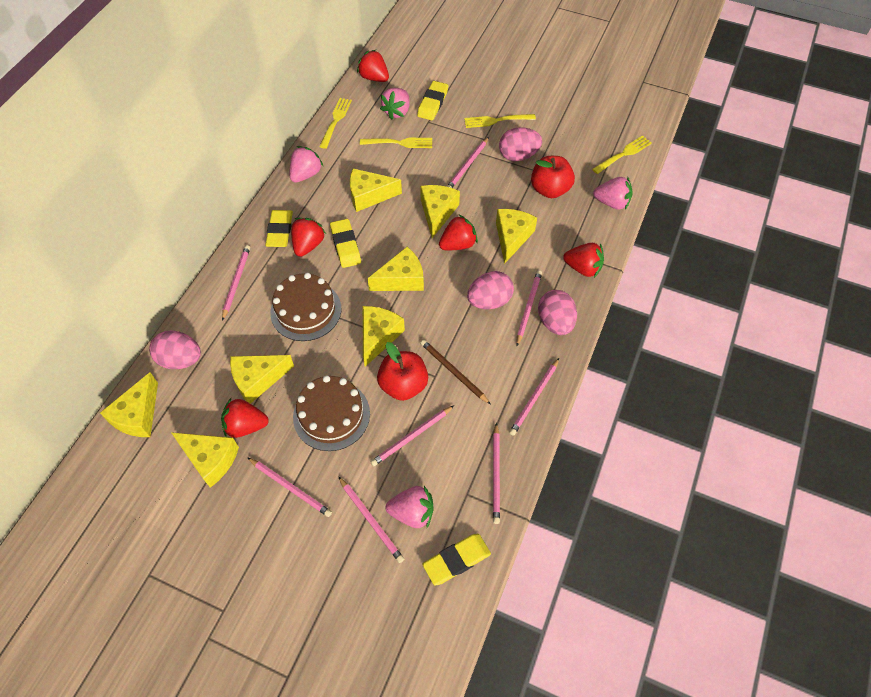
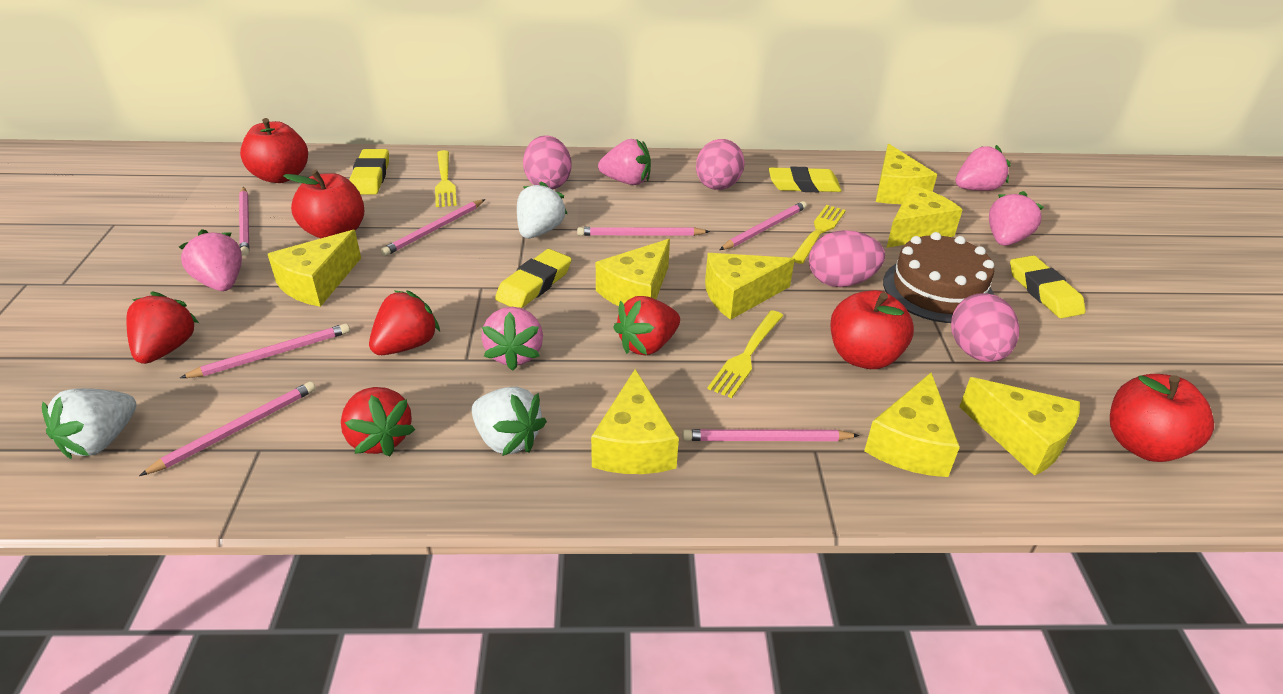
brown cake: 2 -> 1
brown pencil: 1 -> 0
pink pencil: 8 -> 7
pink strawberry: 4 -> 5
red apple: 2 -> 4
red strawberry: 5 -> 4
white strawberry: 0 -> 3
yellow fork: 4 -> 3

